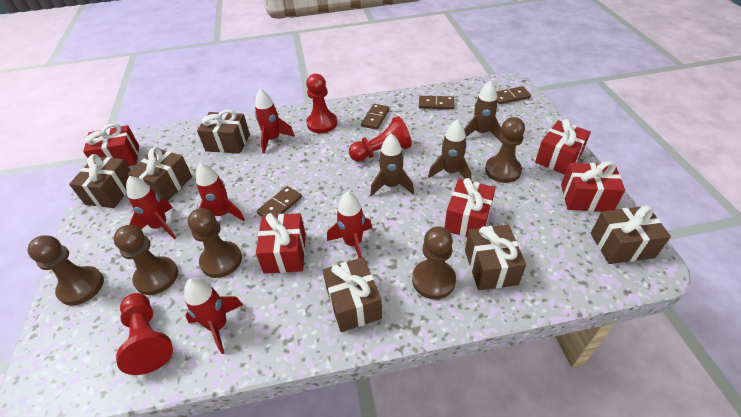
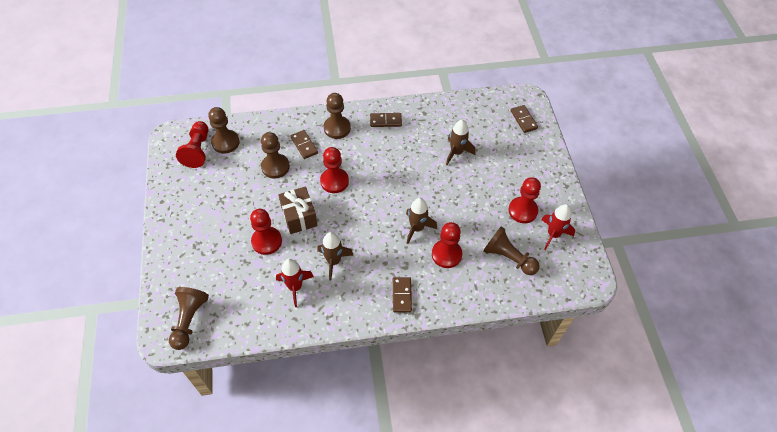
brown gift: 6 -> 1
red gift: 5 -> 0
red pawn: 3 -> 5
red rocket: 5 -> 2

